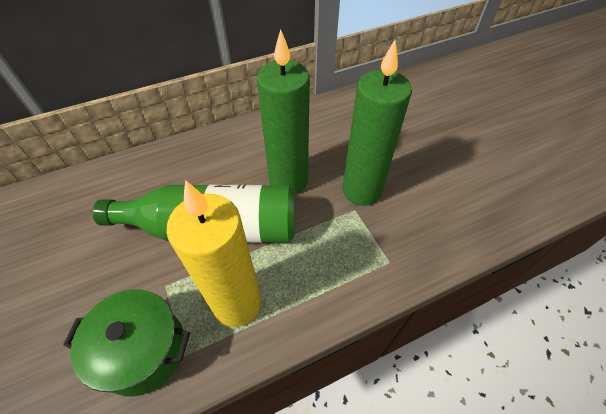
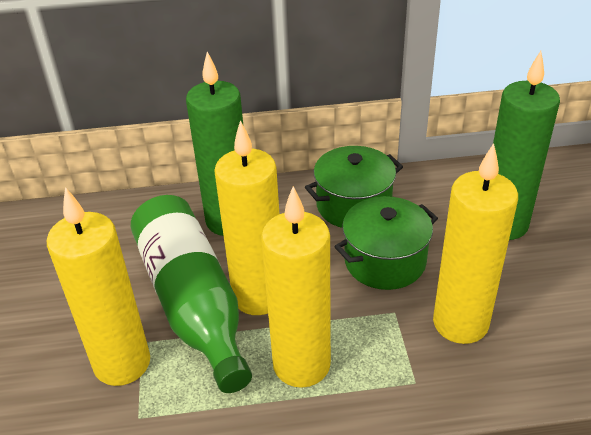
green pot: 1 -> 2
yellow candle: 1 -> 4

